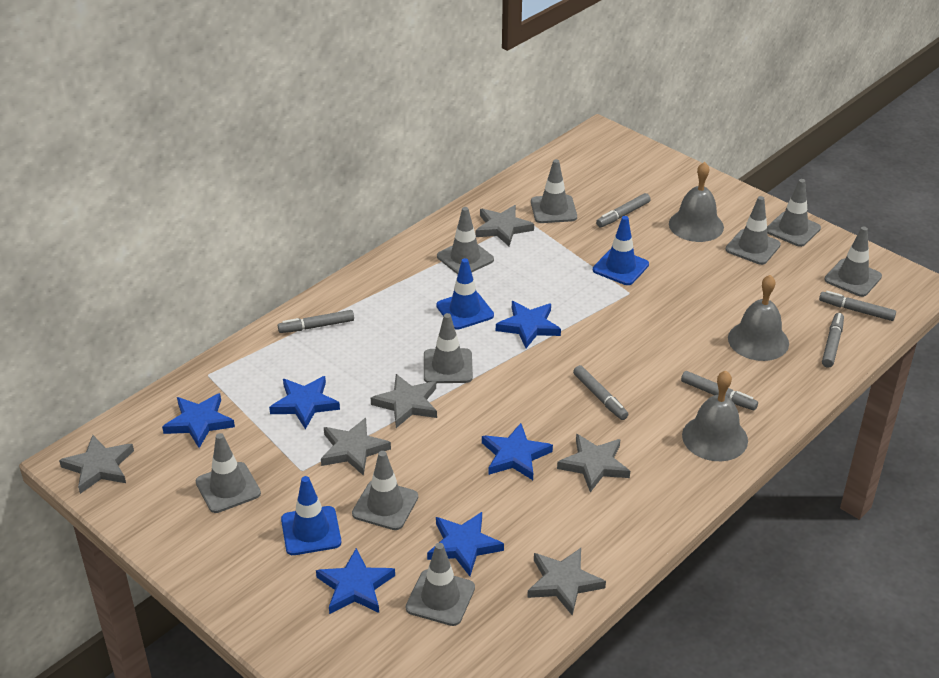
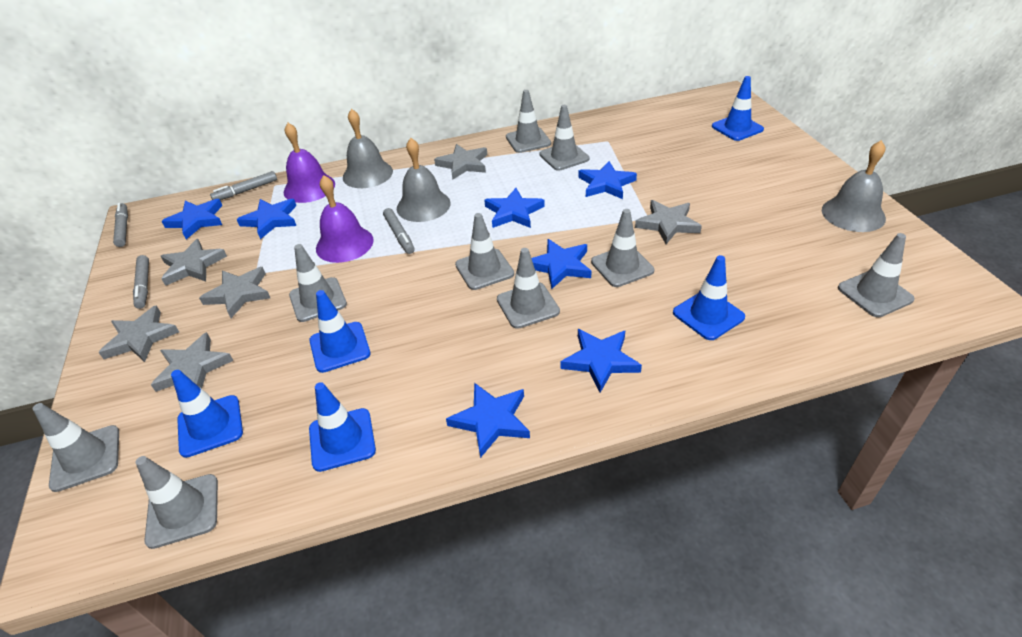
blue star: 6 -> 7
blue traffic cone: 3 -> 5
grey marker: 6 -> 4
purple bell: 0 -> 2

